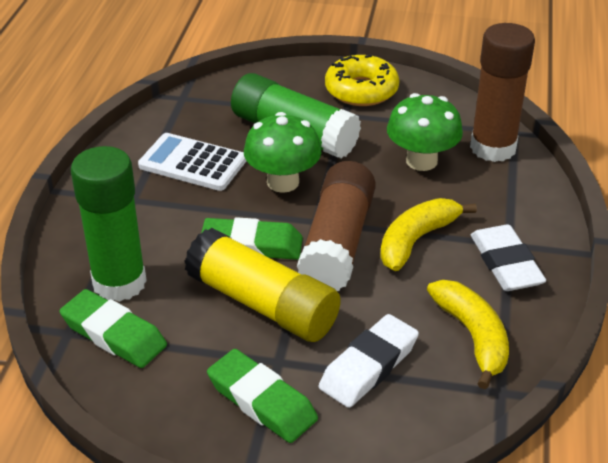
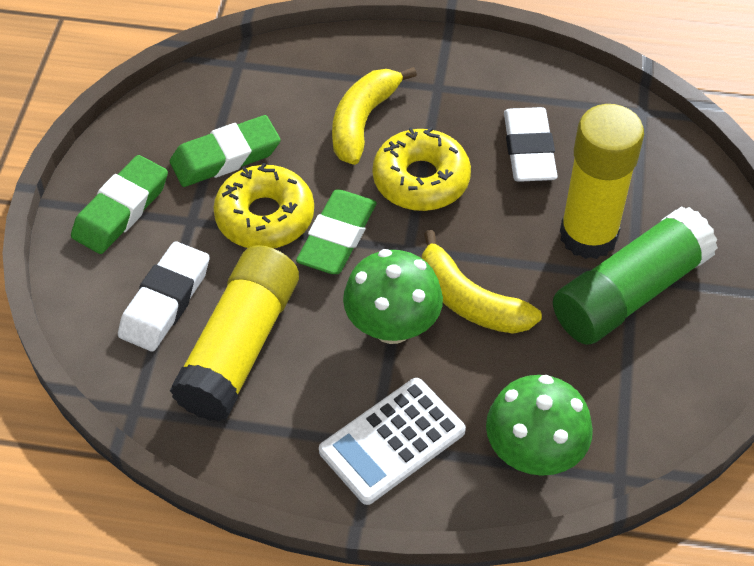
brown glue stick: 2 -> 0
green glue stick: 2 -> 1
yellow donut: 1 -> 2
yellow glue stick: 1 -> 2

